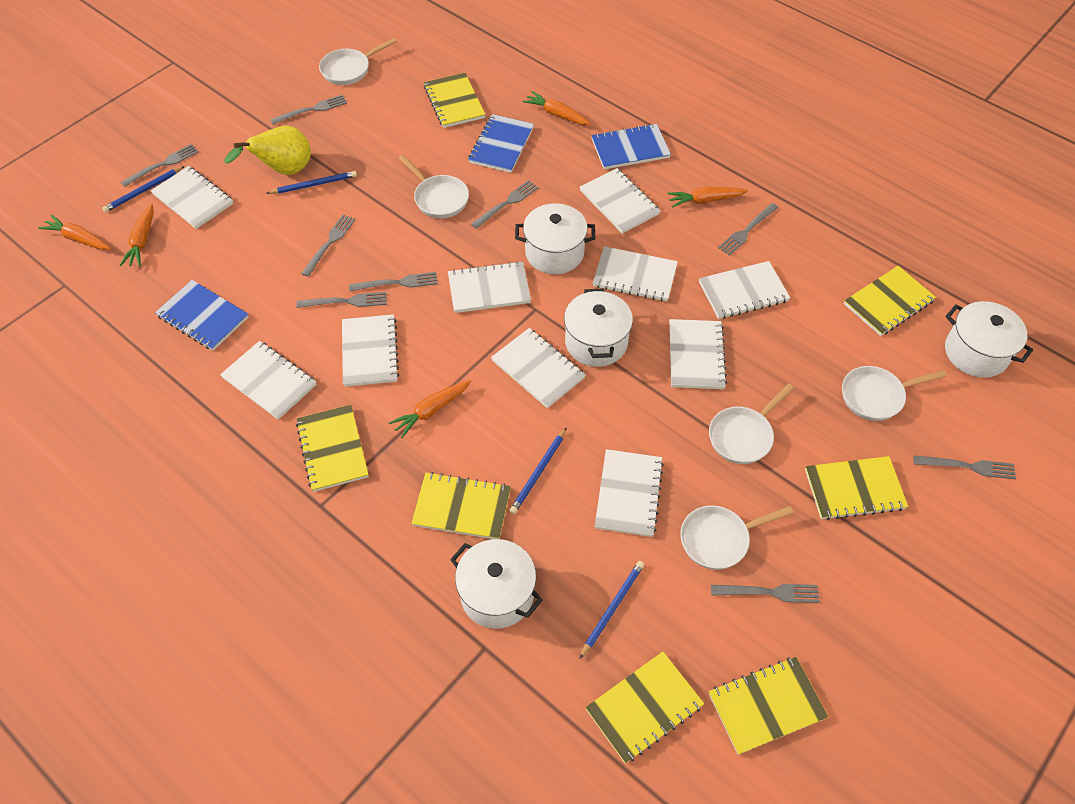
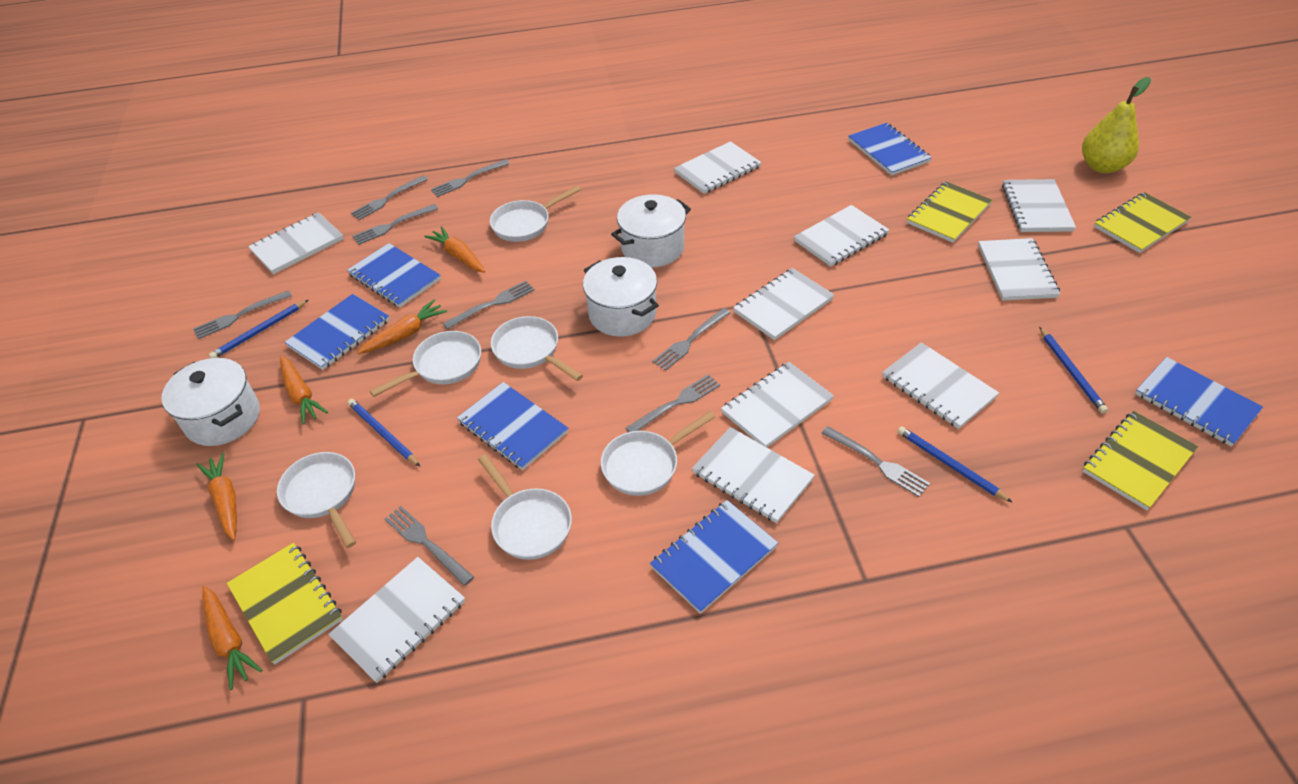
blue notebook: 3 -> 6
white pan: 5 -> 6
white pot: 4 -> 3
yellow notebook: 7 -> 4

